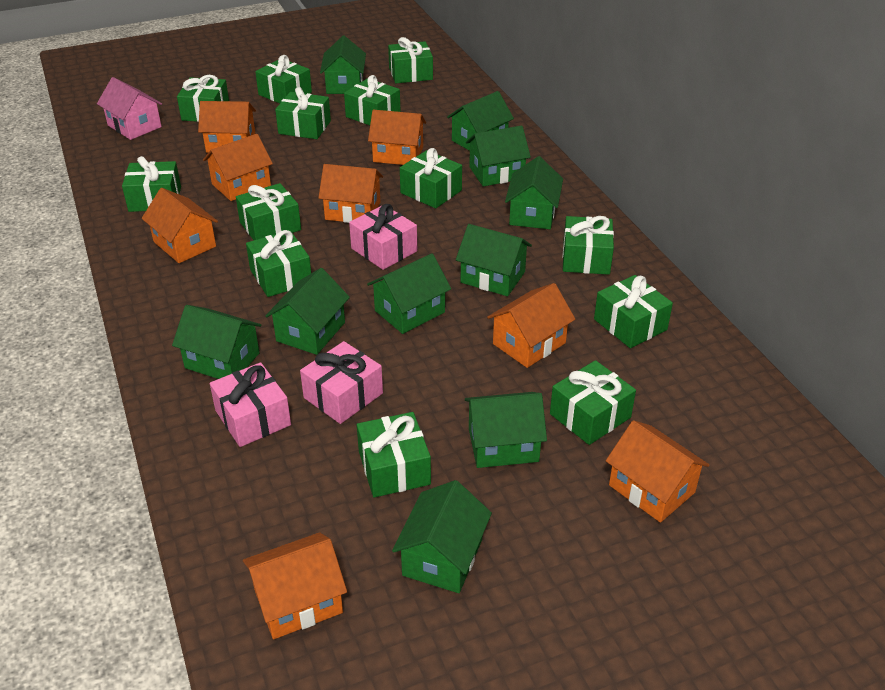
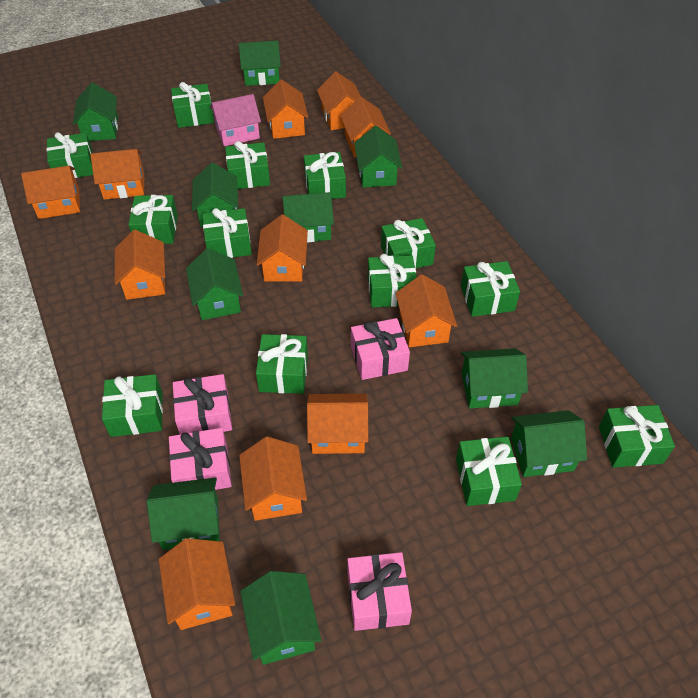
orange house: 8 -> 11
pink gift: 3 -> 4

